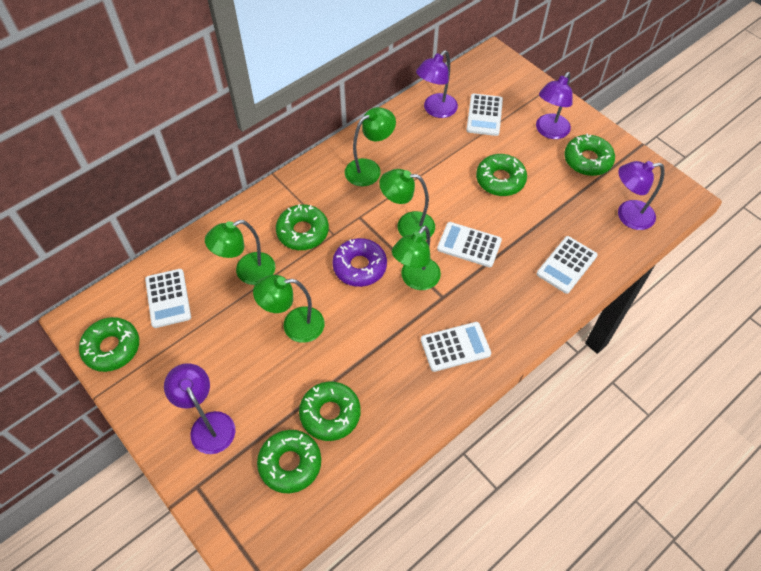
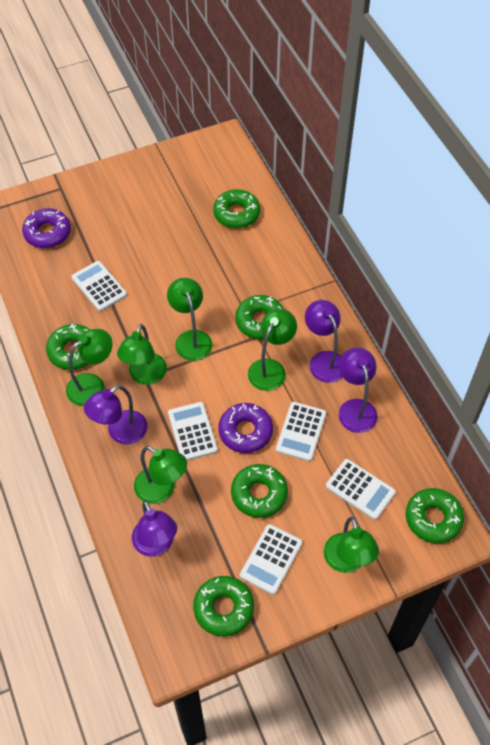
green lamp: 5 -> 6
purple donut: 1 -> 2

